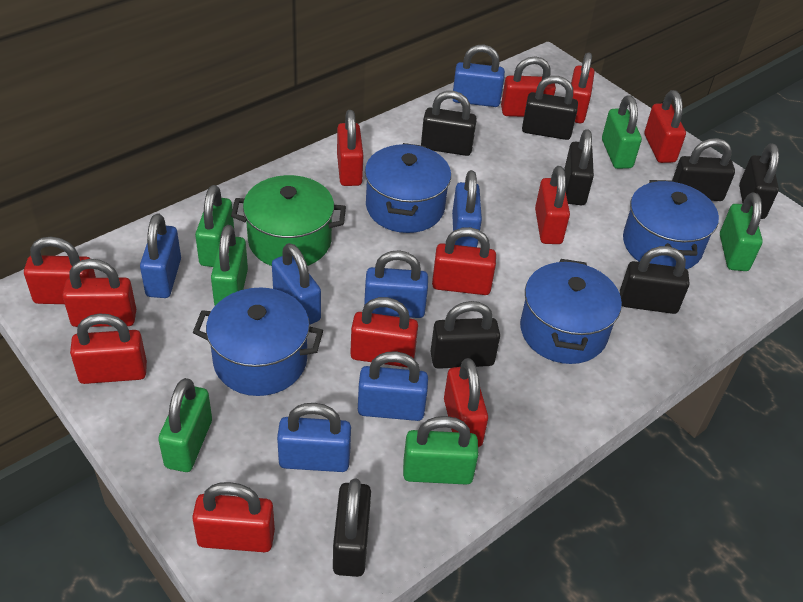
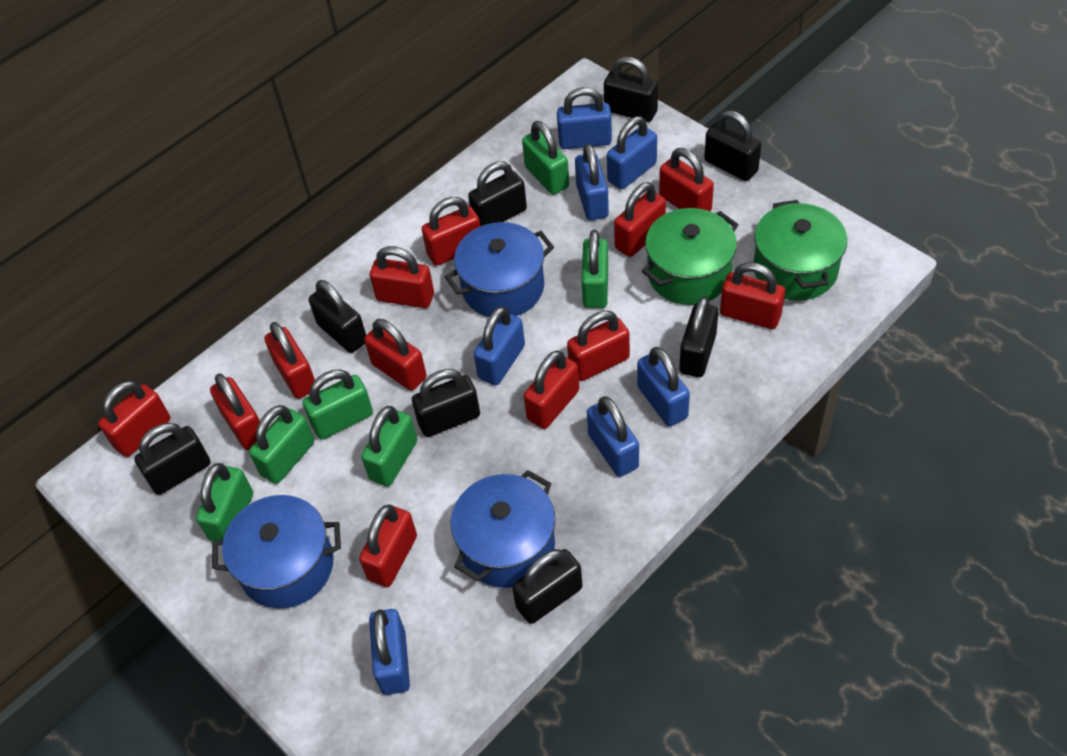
blue pot: 4 -> 3
green pot: 1 -> 2

